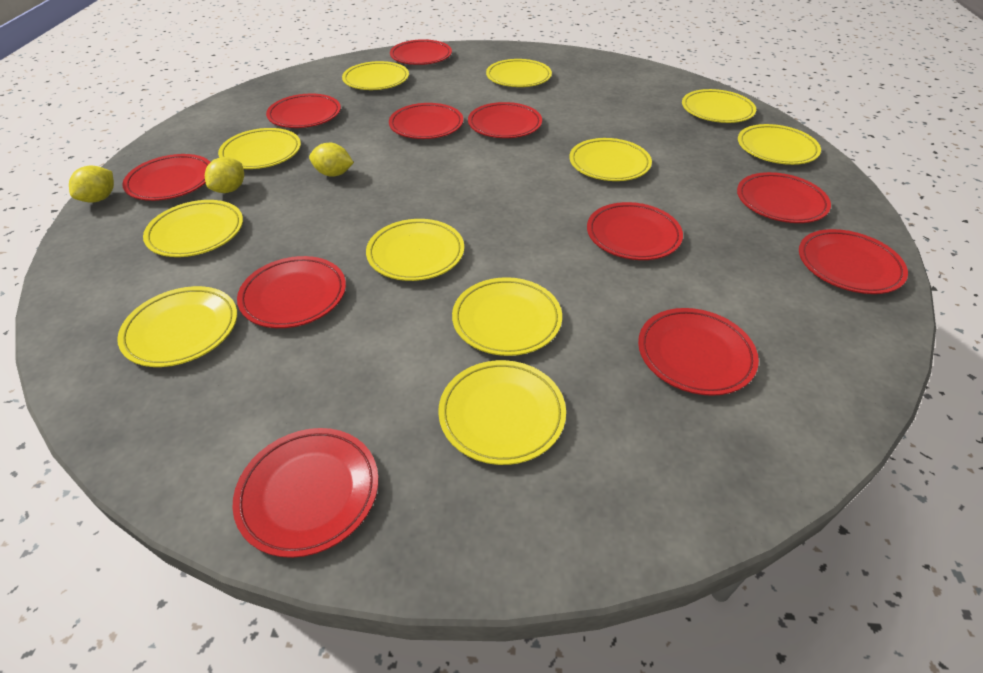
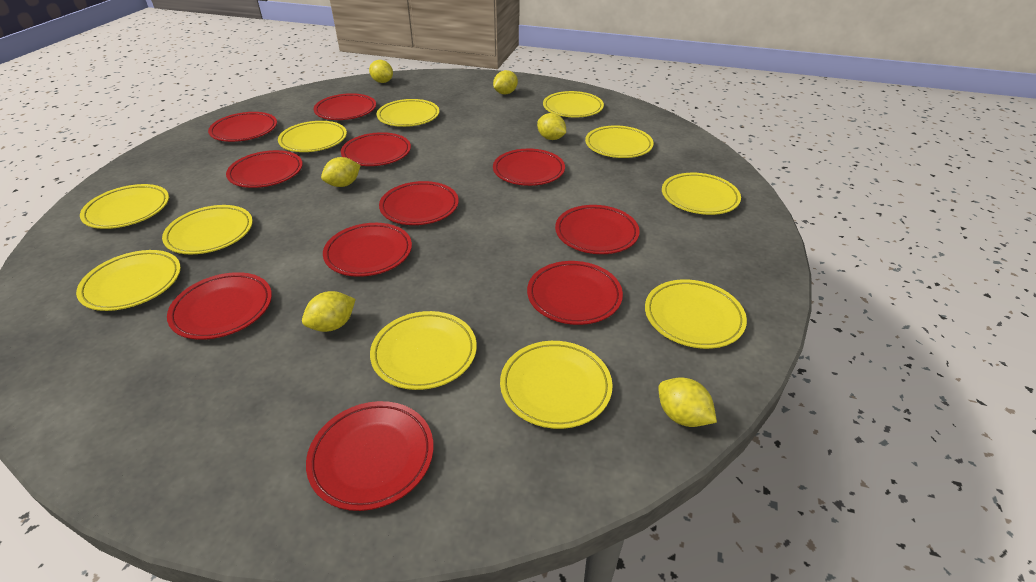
yellow lemon: 3 -> 6

